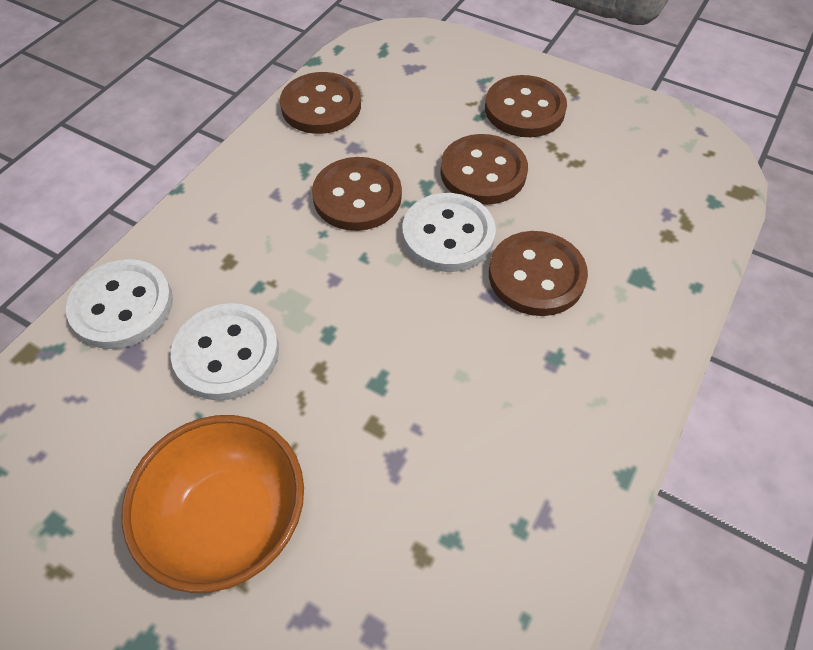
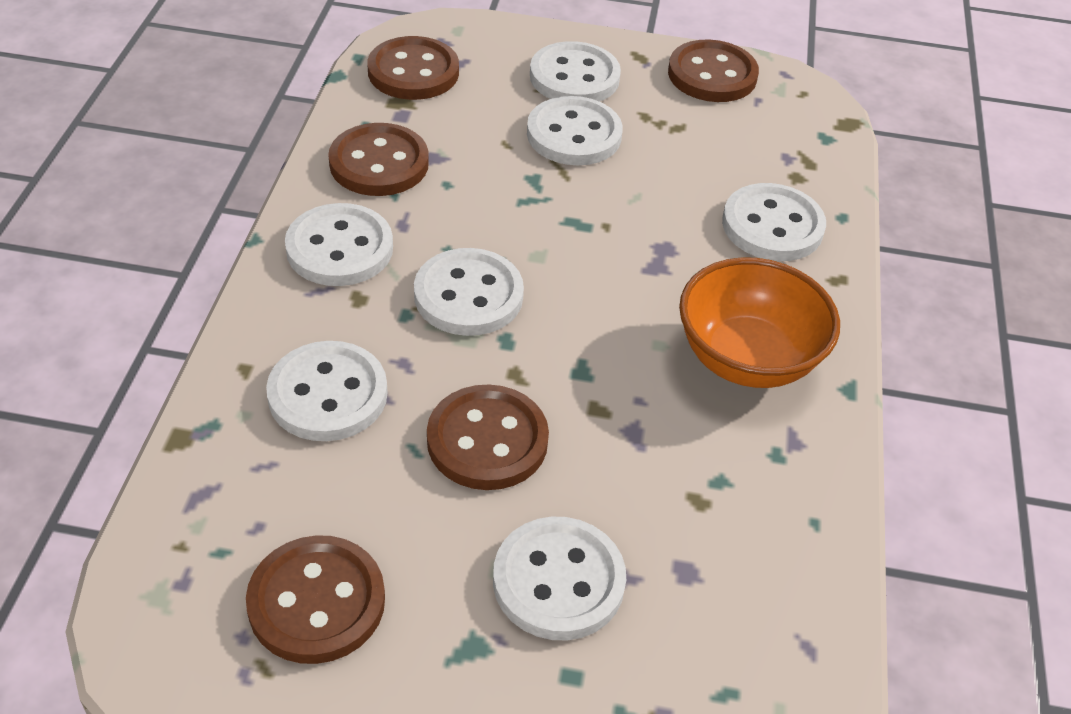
white button: 3 -> 7

